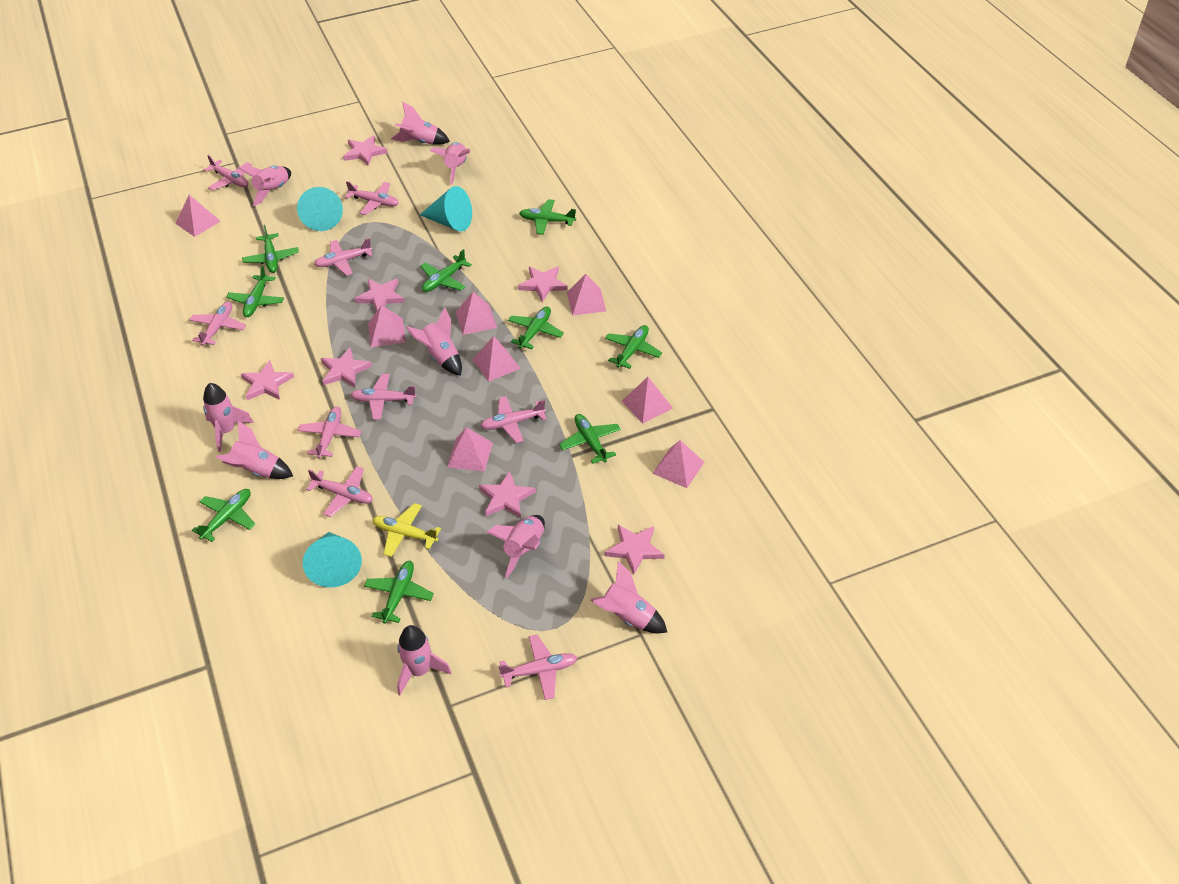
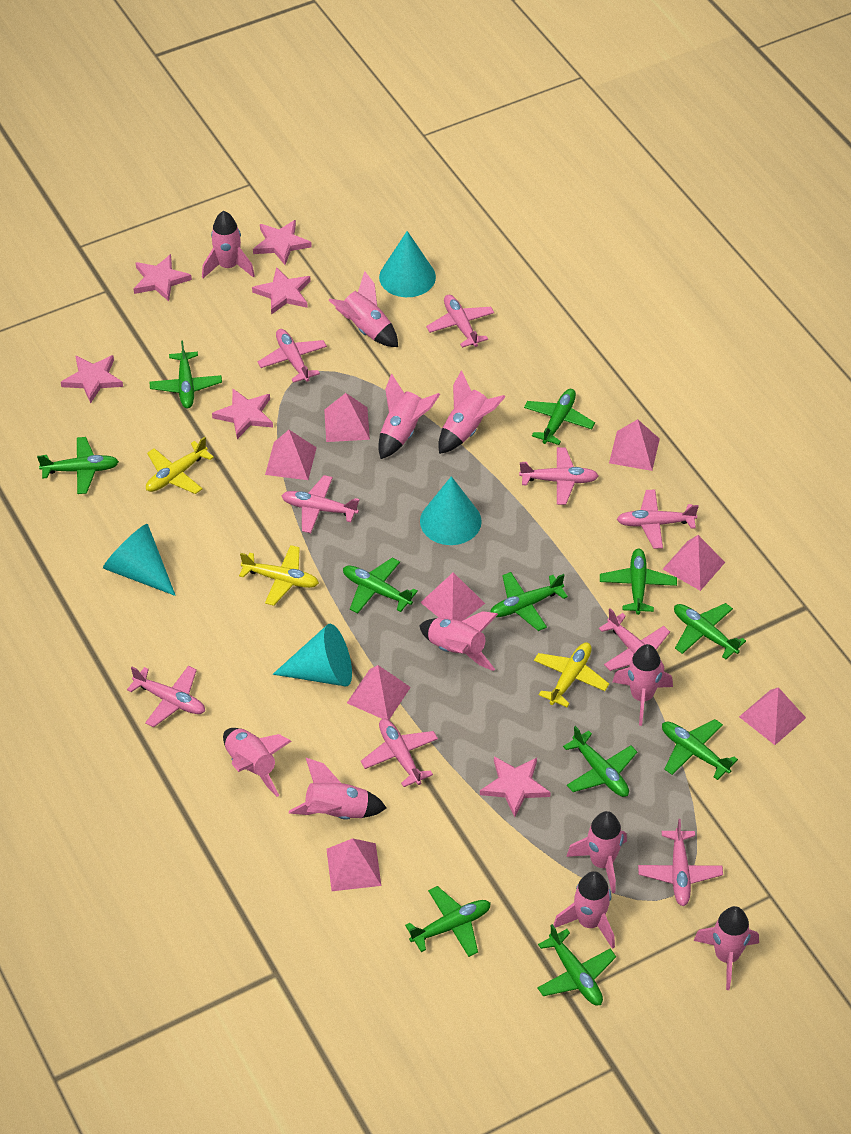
green plane: 9 -> 11
pink rocket: 9 -> 11
pink star: 7 -> 6
turquoise cone: 3 -> 4
yellow plane: 1 -> 3

